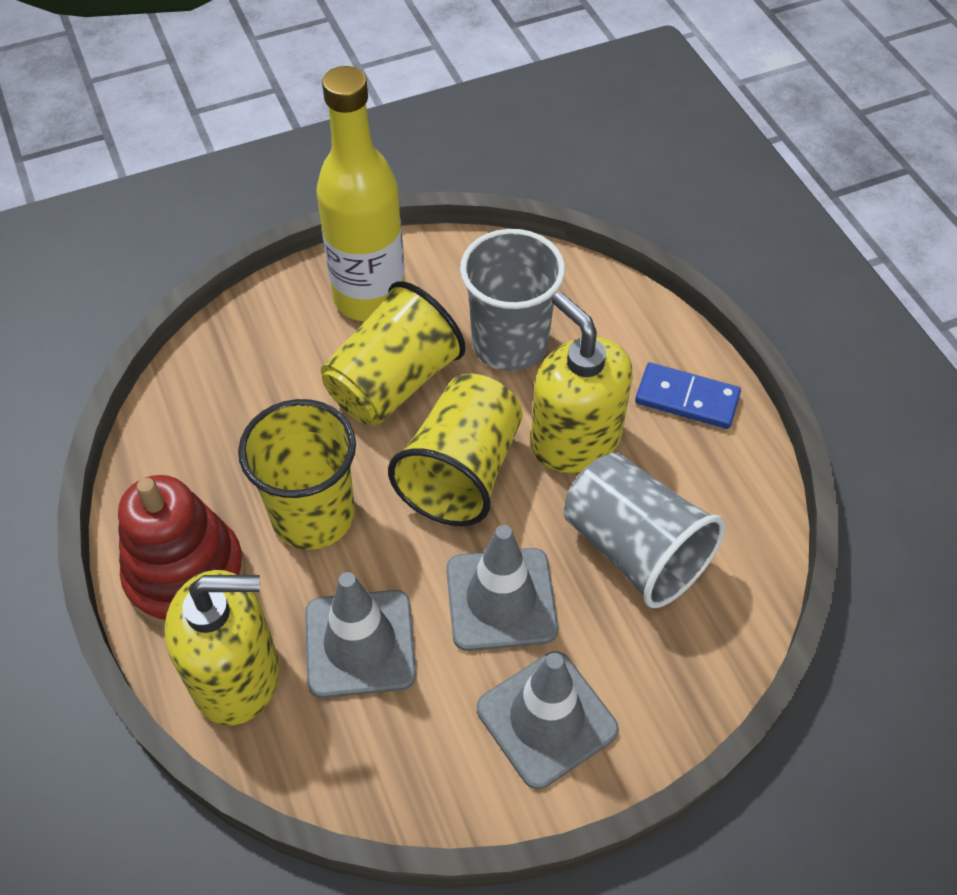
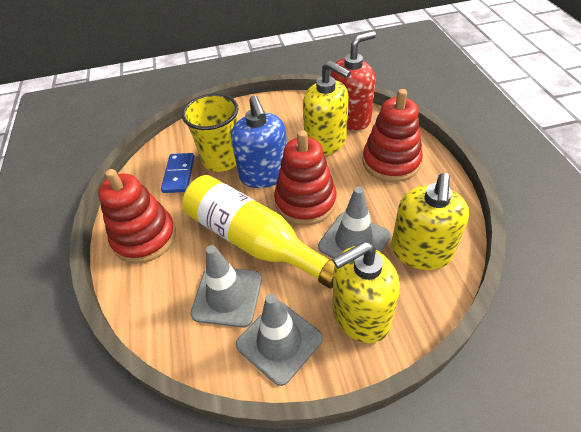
blue soap dispenser: 0 -> 1
grey cup: 2 -> 0
red soap dispenser: 0 -> 1
red stacking toy: 1 -> 3
yellow cup: 3 -> 1
yellow soap dispenser: 2 -> 3

